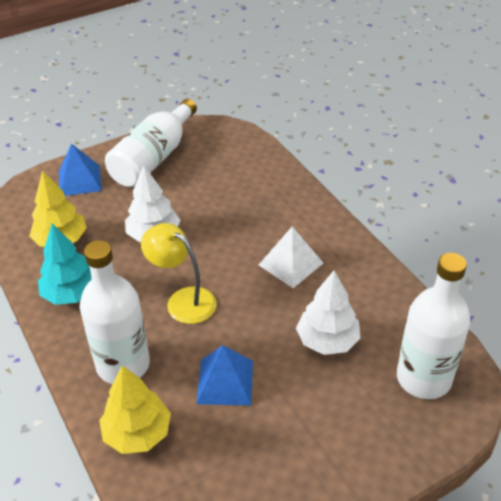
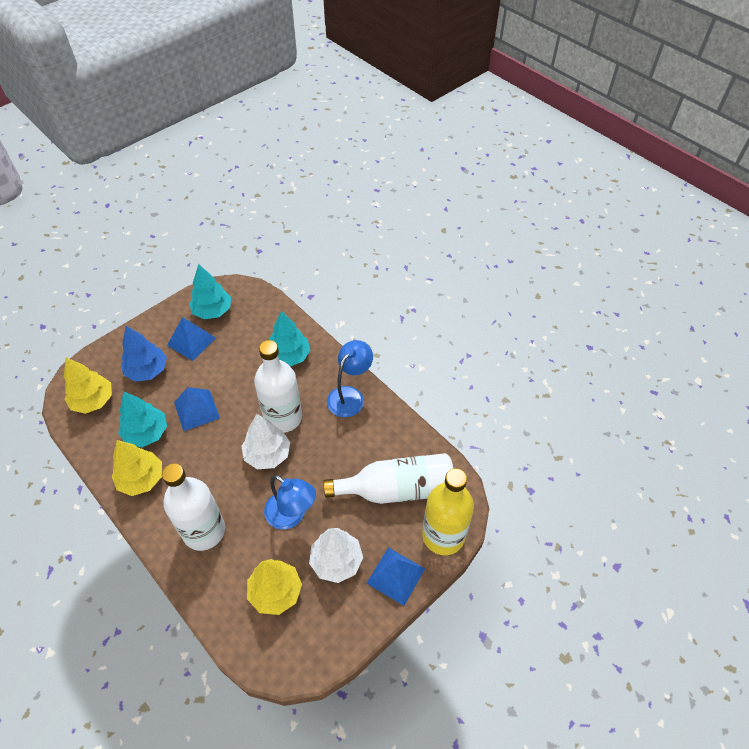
blue lamp: 0 -> 2
blue pyramid: 2 -> 3
blue tree: 0 -> 1
turquoise tree: 1 -> 3
white pyramid: 1 -> 0
yellow bottle: 0 -> 1
yellow lamp: 1 -> 0
yellow tree: 2 -> 3

